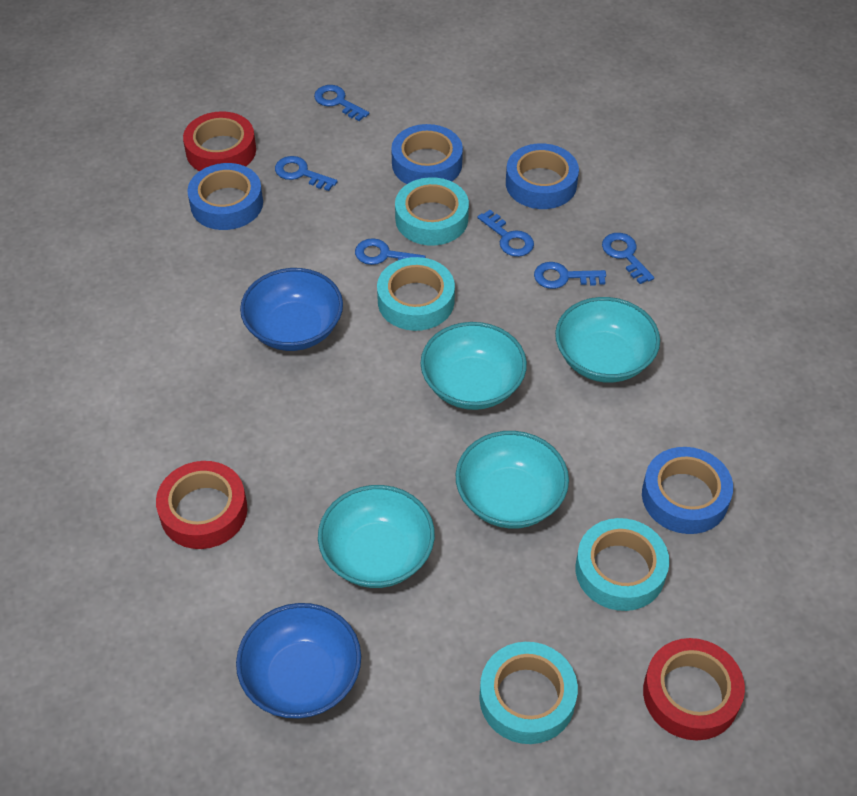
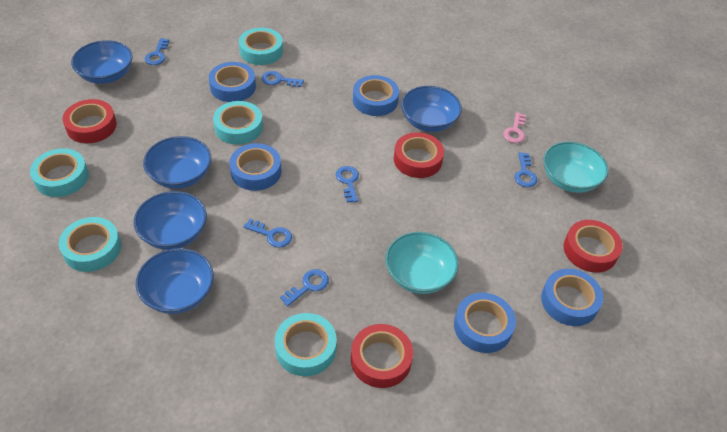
blue bowl: 2 -> 5
blue tape: 4 -> 5
pink key: 0 -> 1
red tape: 3 -> 4
turquoise bowl: 4 -> 2
turquoise tape: 4 -> 5

